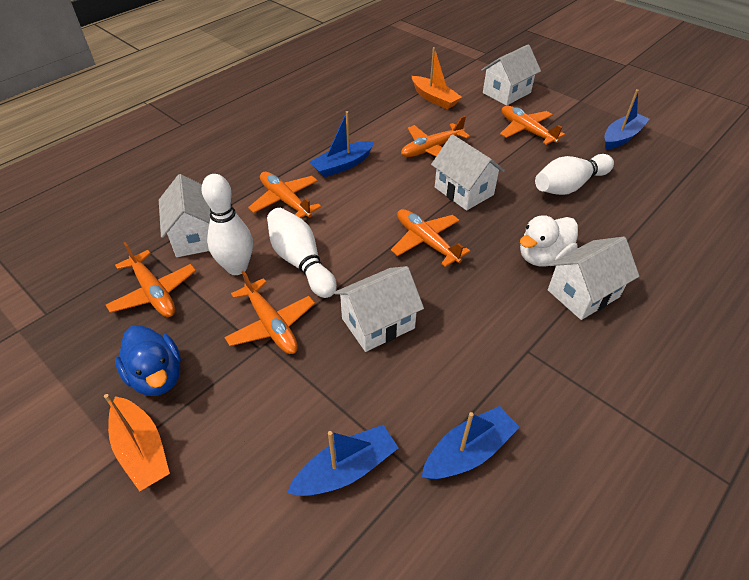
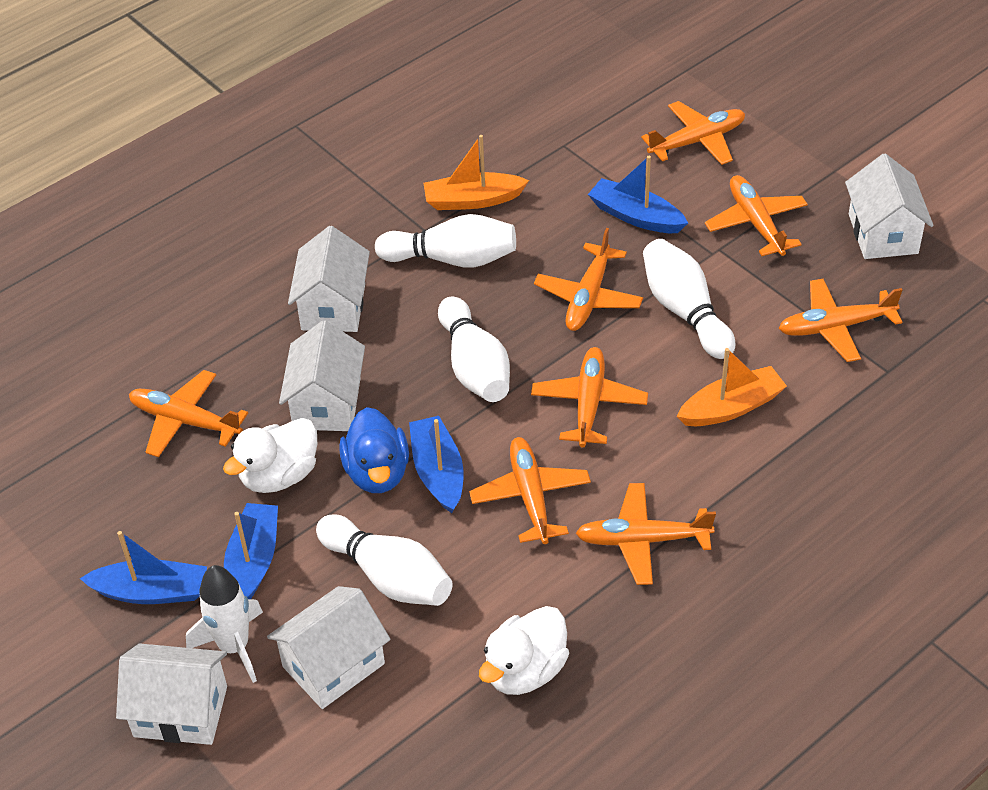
orange plane: 6 -> 8
white bowling pin: 3 -> 4
white duck: 1 -> 2
white rocket: 0 -> 1

